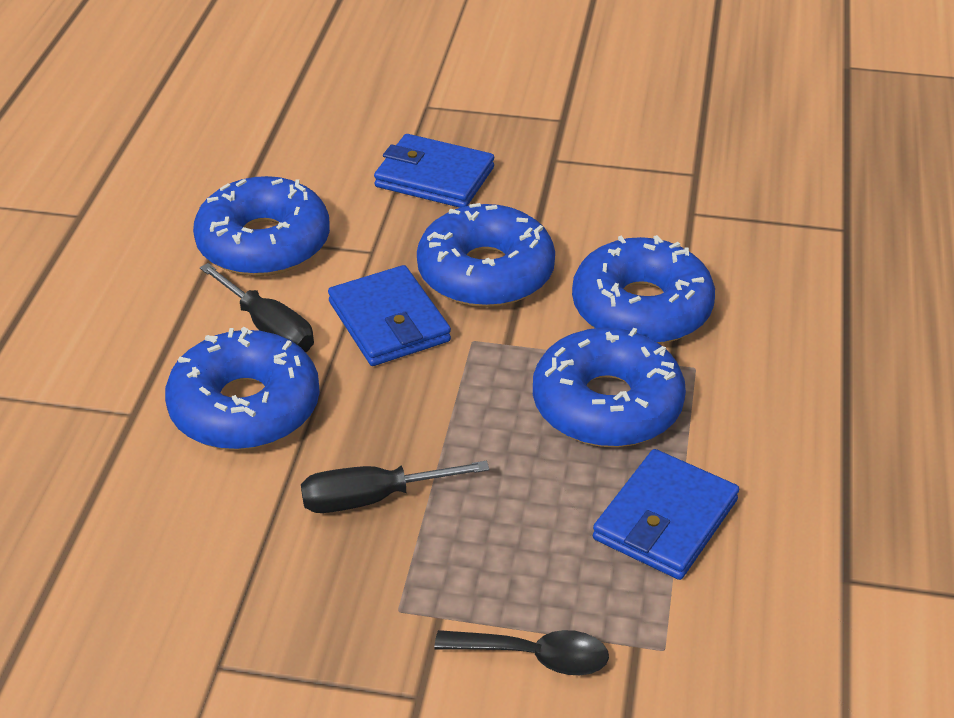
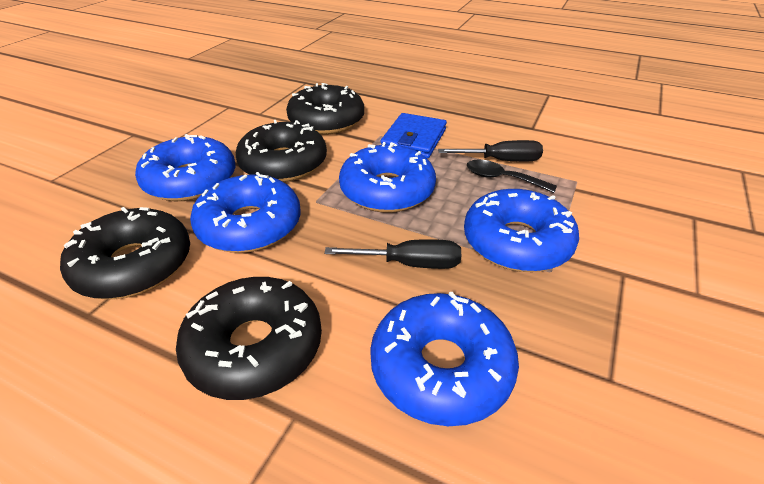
black donut: 0 -> 4
blue wallet: 3 -> 1

